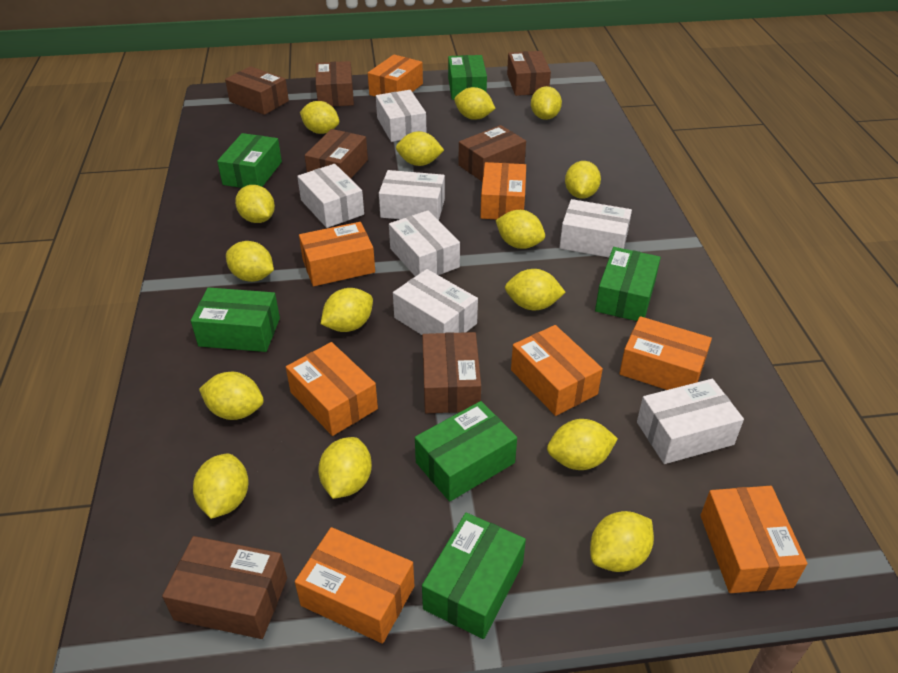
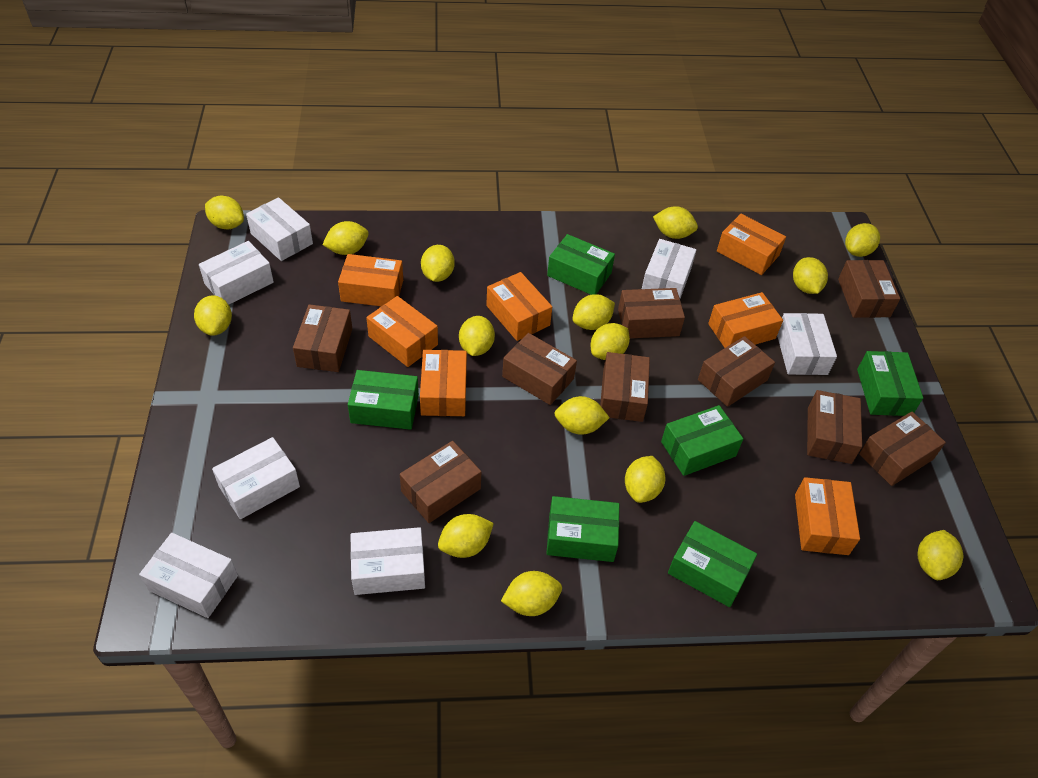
brown box: 7 -> 9
orange box: 8 -> 7

